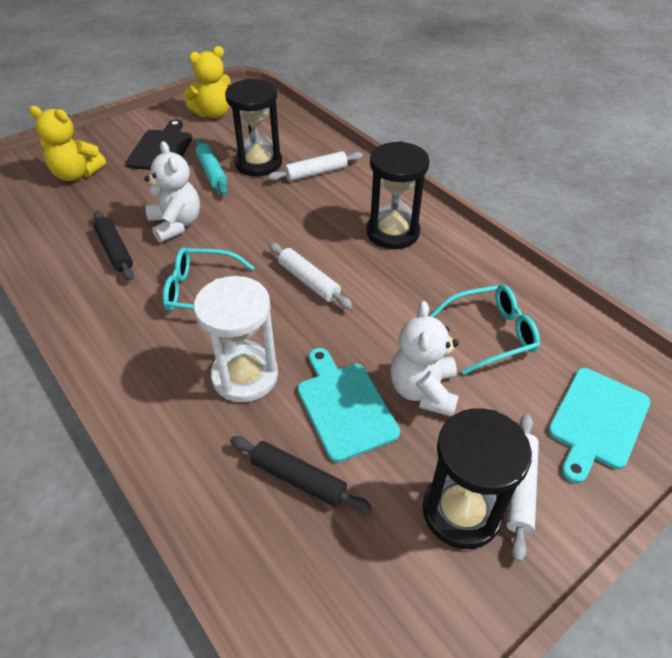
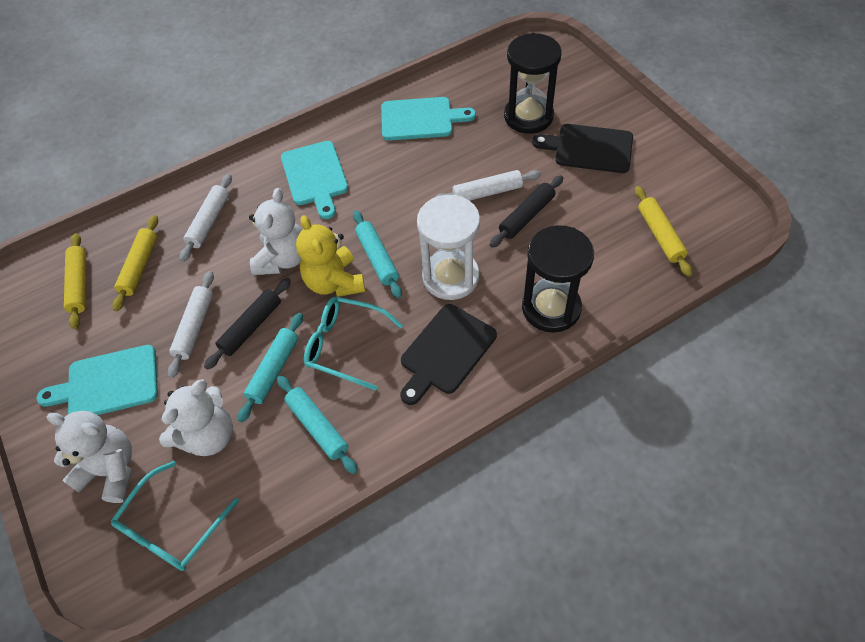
black cutting board: 1 -> 2
black hourglass: 3 -> 2
turquoise cutting board: 2 -> 3
turquoise rolling pin: 1 -> 3
white teddy bear: 2 -> 3
yellow rolling pin: 0 -> 3
yellow teddy bear: 2 -> 1

